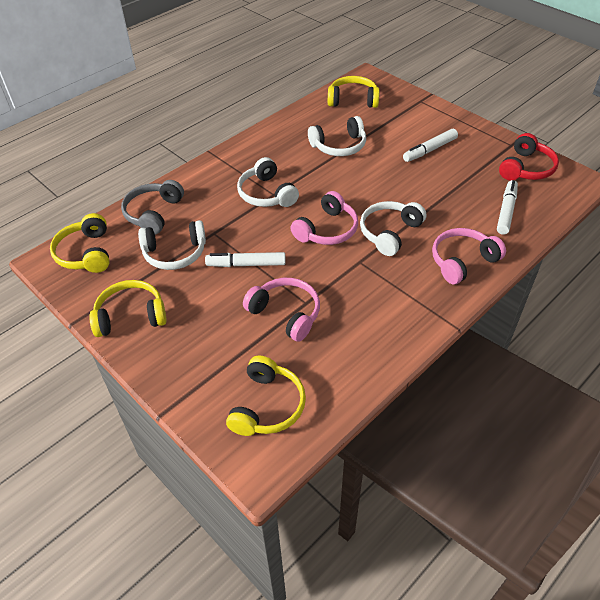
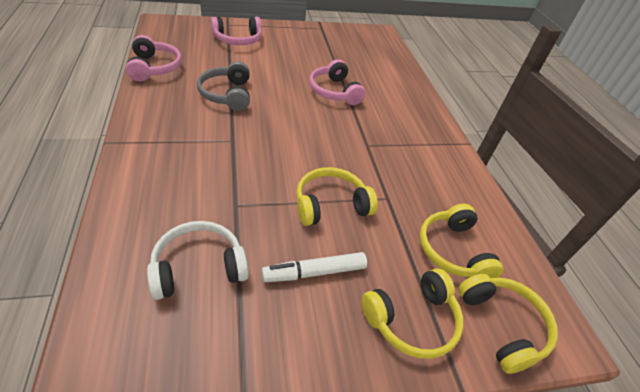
red headphones: 1 -> 0
white headphones: 4 -> 1
white marker: 3 -> 1

